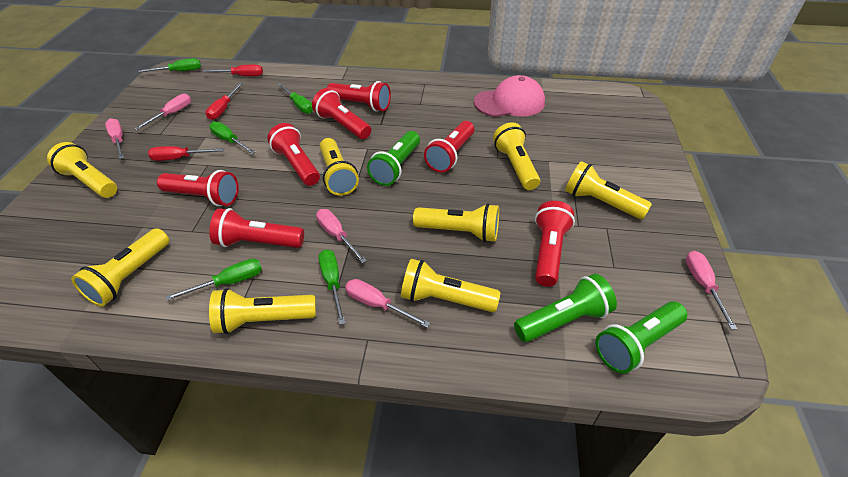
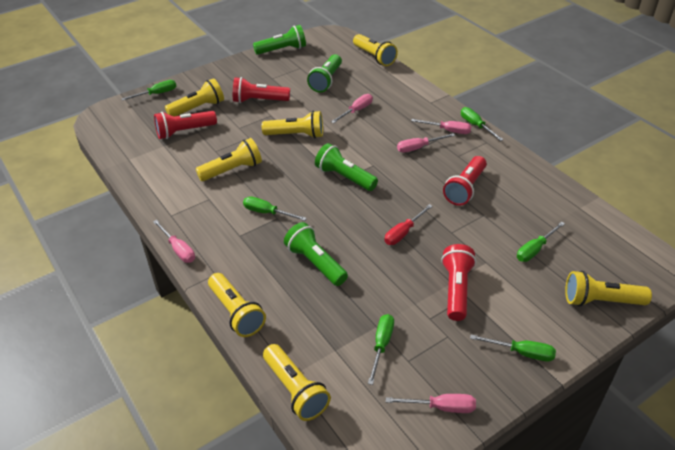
green flashlight: 3 -> 4
green screwdriver: 5 -> 6
pink cap: 1 -> 0
red flashlight: 7 -> 4
red screwdriver: 3 -> 1
yellow flashlight: 8 -> 7

